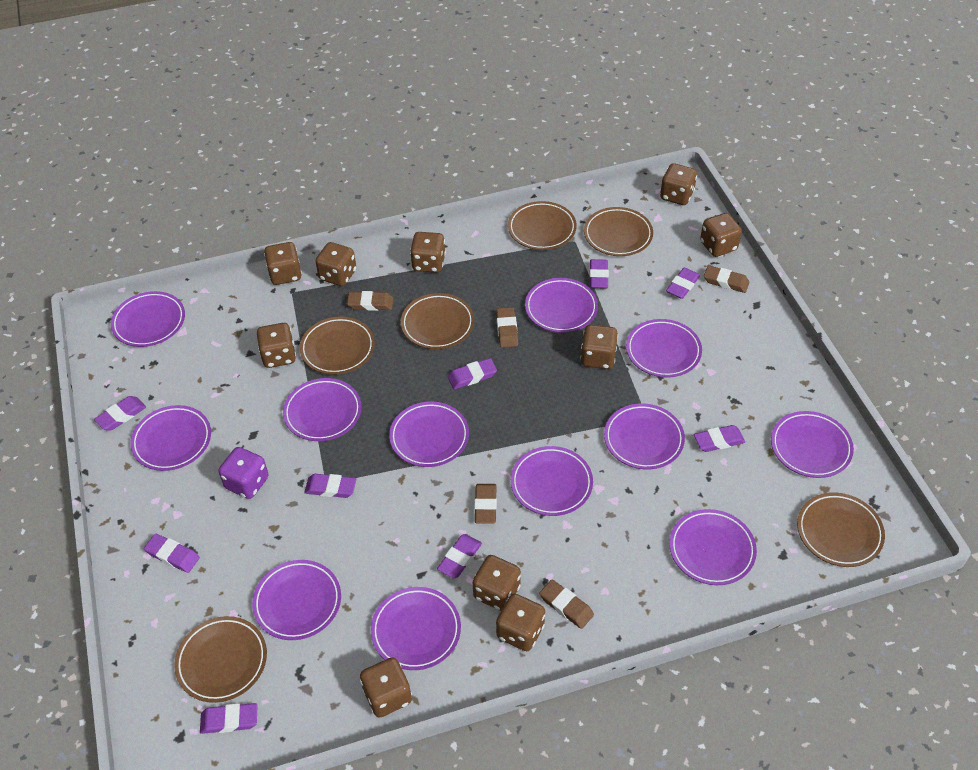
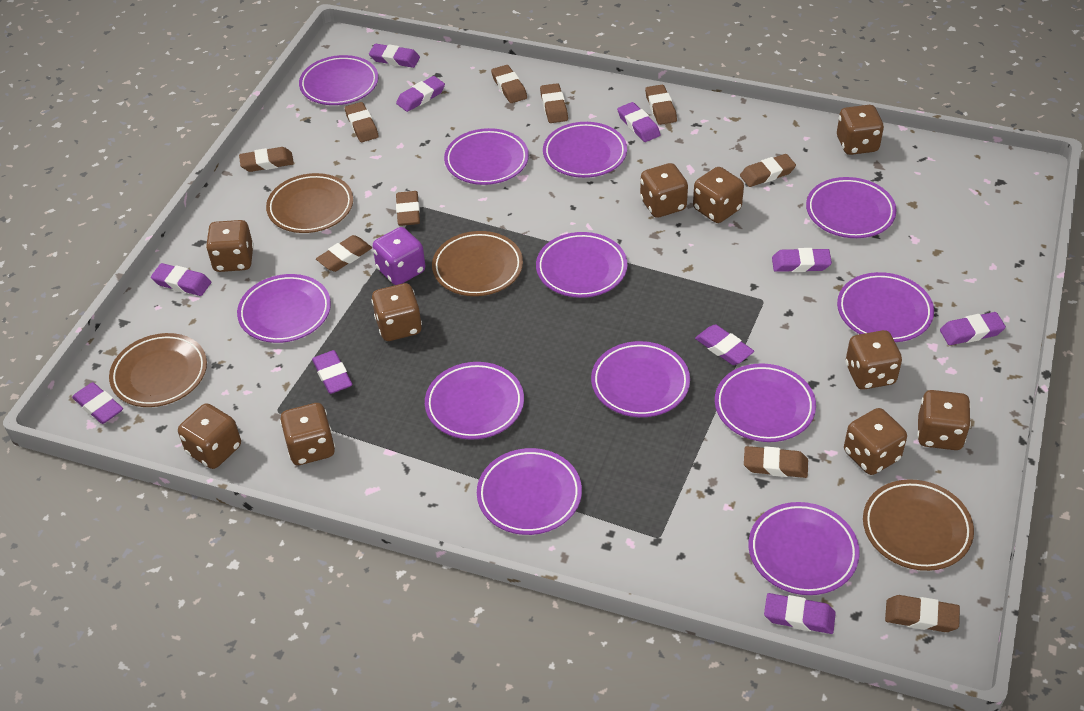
brown eraser: 5 -> 10
brown plate: 6 -> 4
purple eraser: 9 -> 10

